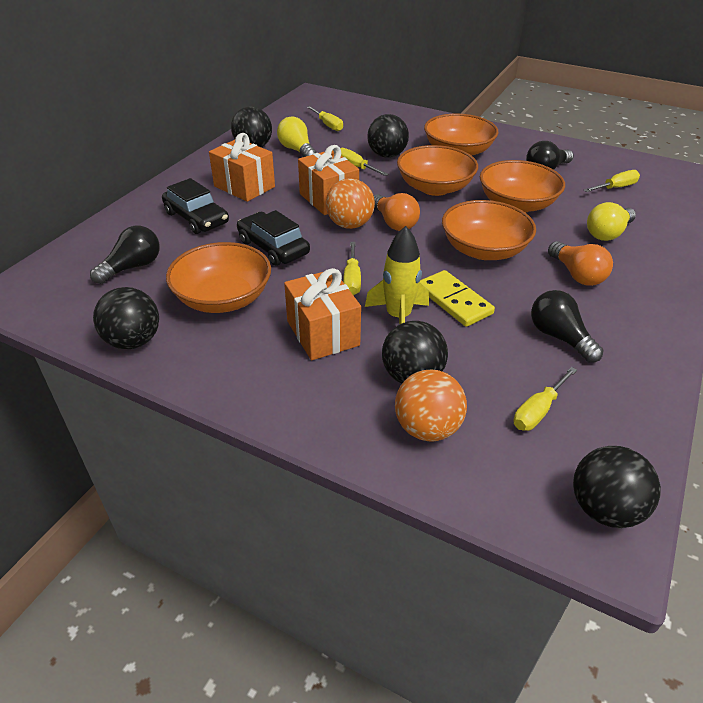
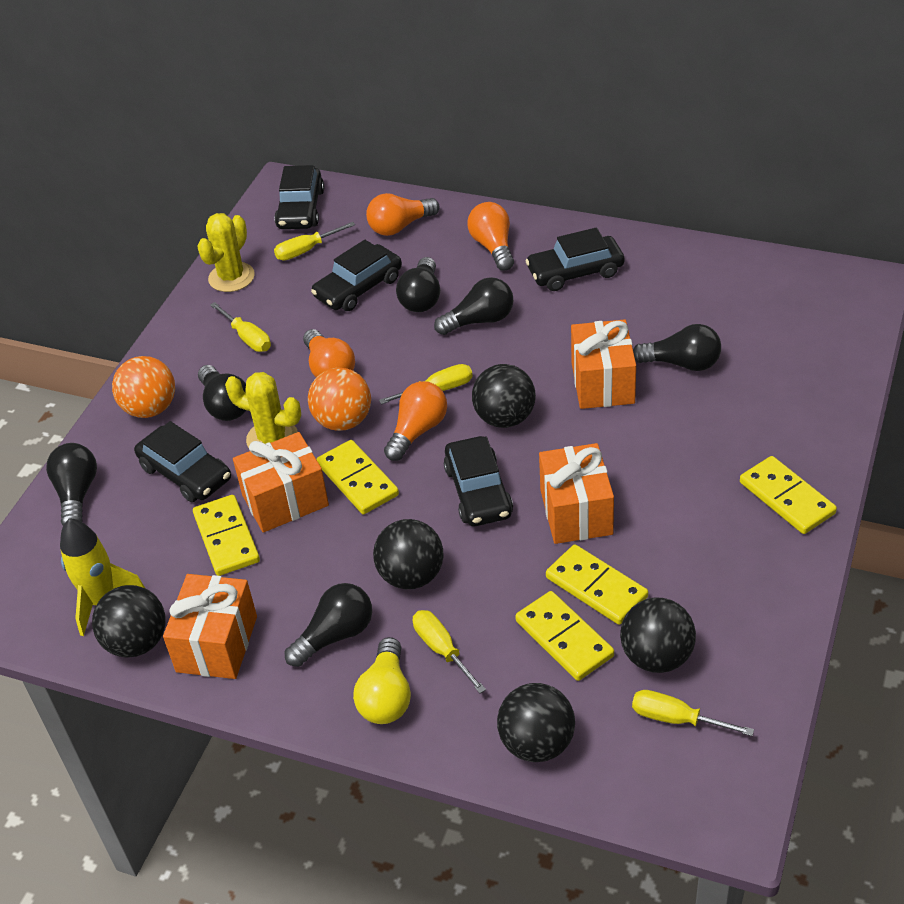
black car: 2 -> 5
black light bulb: 3 -> 6
orange bowl: 5 -> 0
orange gift: 3 -> 4
orange light bulb: 2 -> 4
yellow cactus: 0 -> 2
yellow domino: 1 -> 5
yellow light bulb: 2 -> 1

